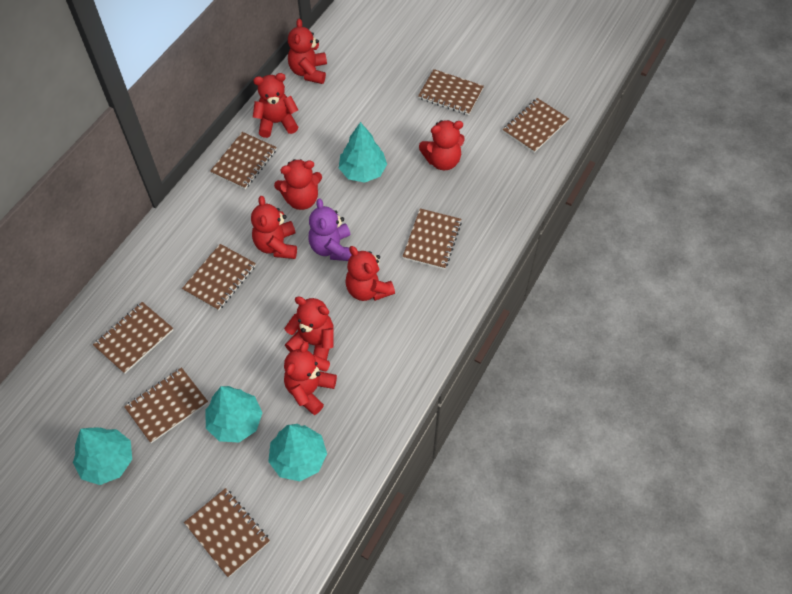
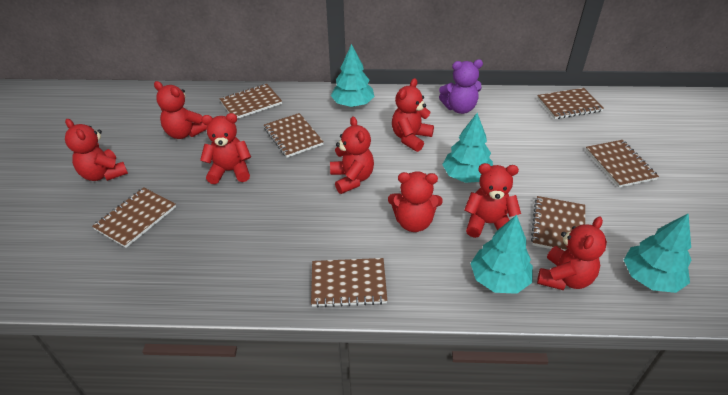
brown notebook: 8 -> 7

